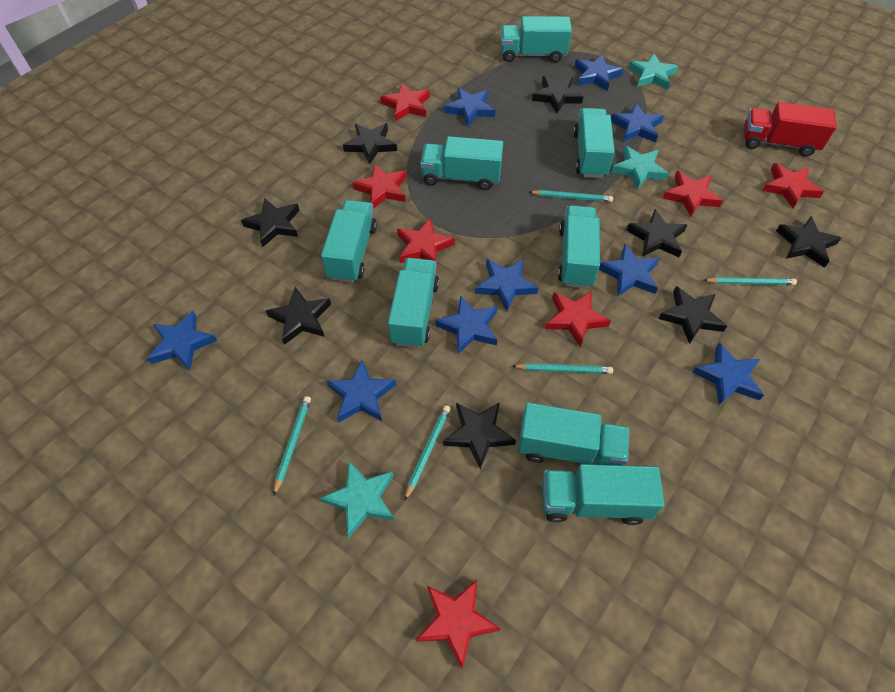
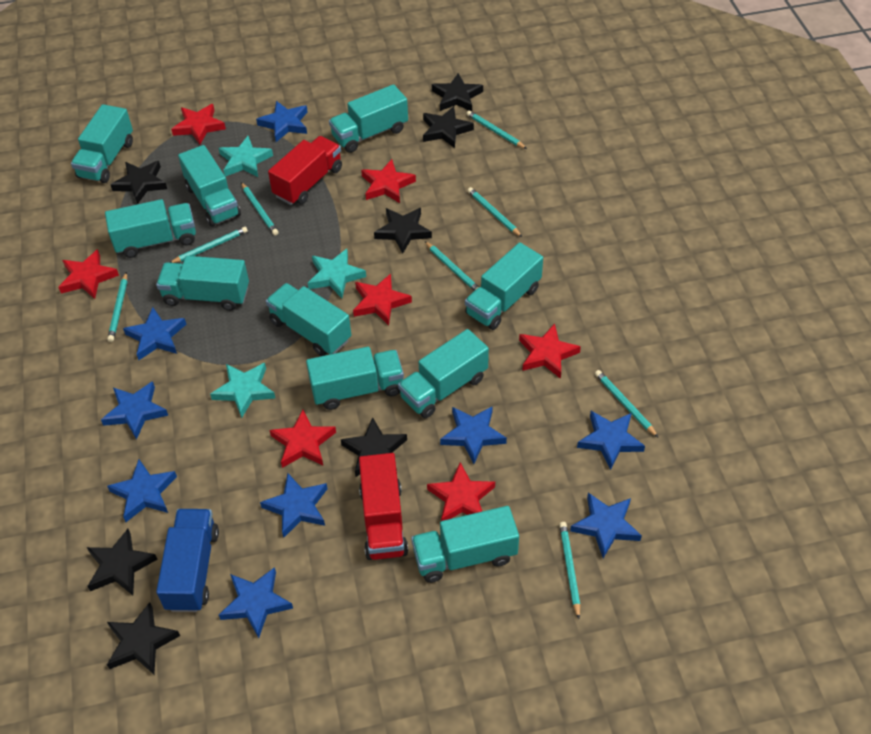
black star: 8 -> 7
blue truck: 0 -> 1
red truck: 1 -> 2
turquoise pencil: 5 -> 8
turquoise truck: 8 -> 10

